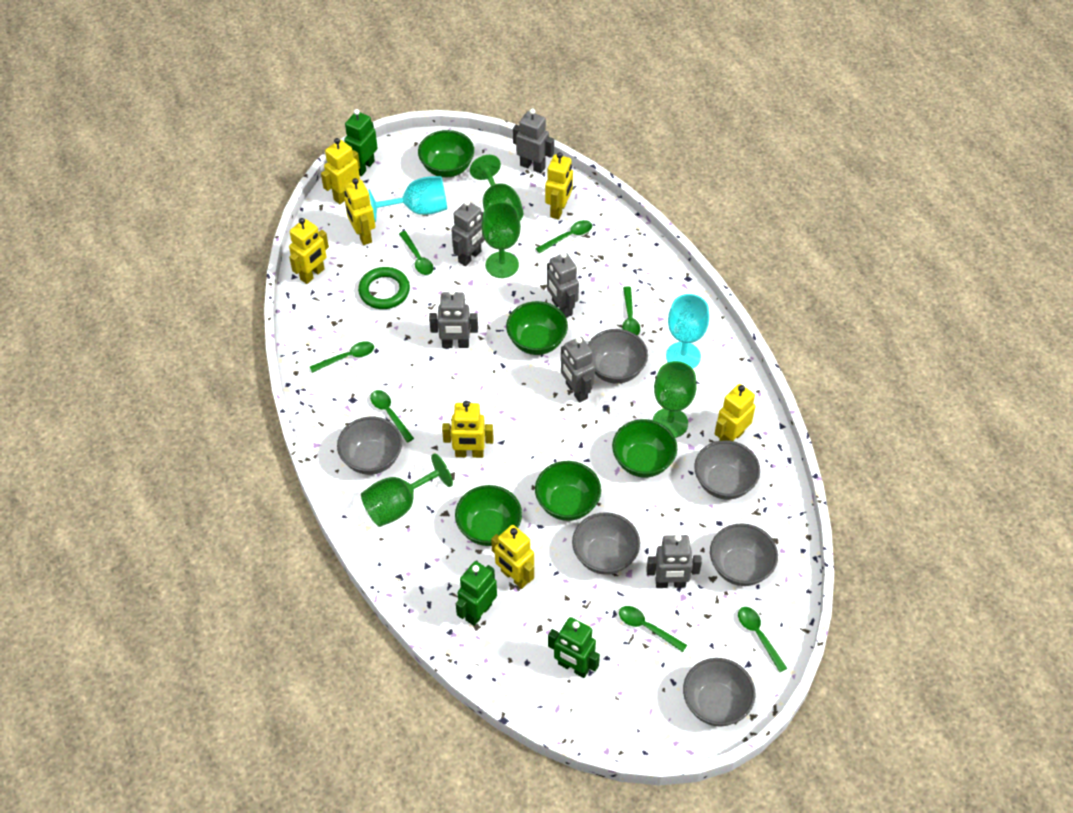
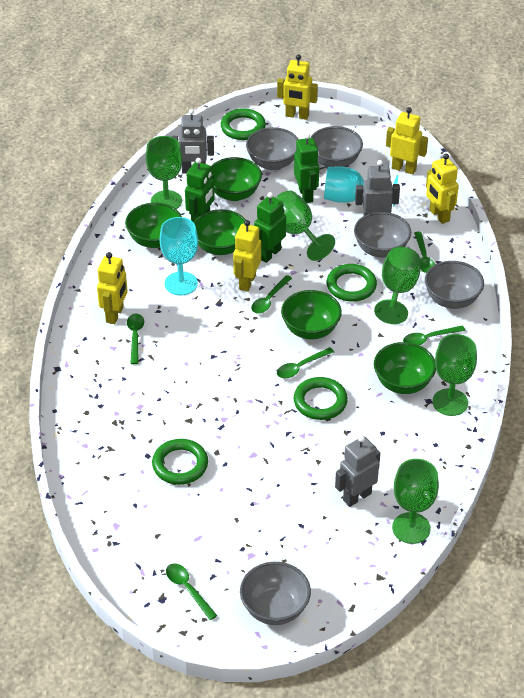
green goblet: 4 -> 5
green ring: 1 -> 4
green spoon: 7 -> 6
grey bowl: 6 -> 5
grey robot: 6 -> 3
yellow robot: 7 -> 5

